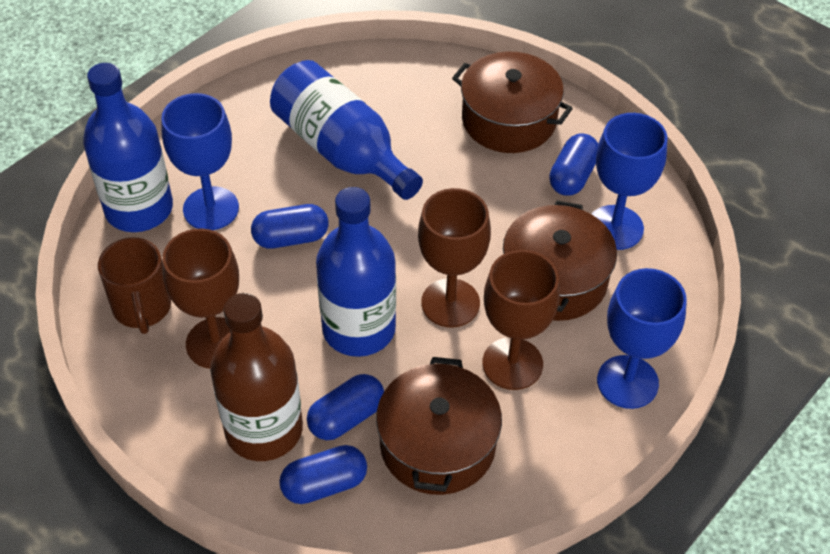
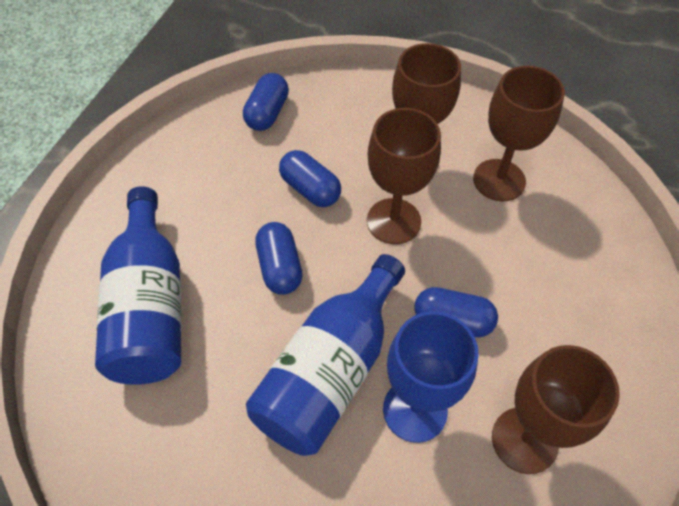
blue bottle: 3 -> 2
blue goblet: 3 -> 1
brown bottle: 1 -> 0
brown goblet: 3 -> 4
brown mug: 1 -> 0
brown pot: 3 -> 0

